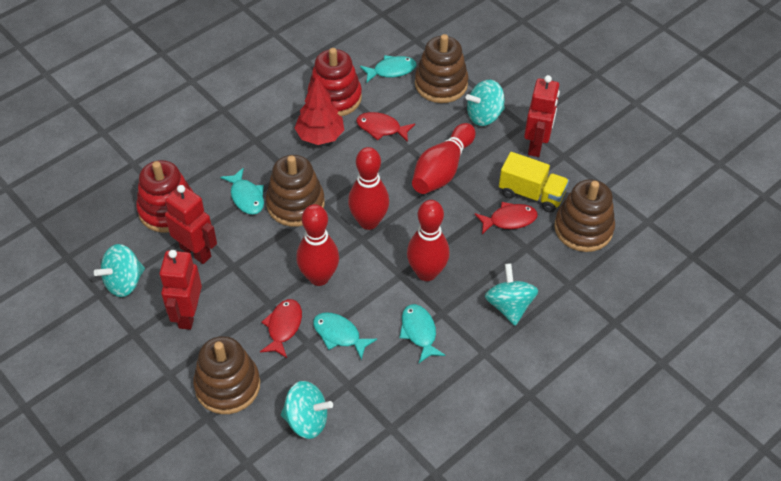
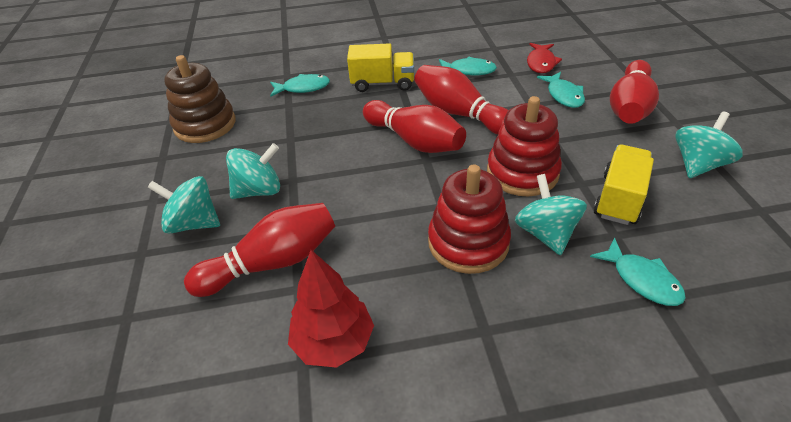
brown stacking toy: 4 -> 1
red fish: 3 -> 1
red robot: 3 -> 0
yellow truck: 1 -> 2

